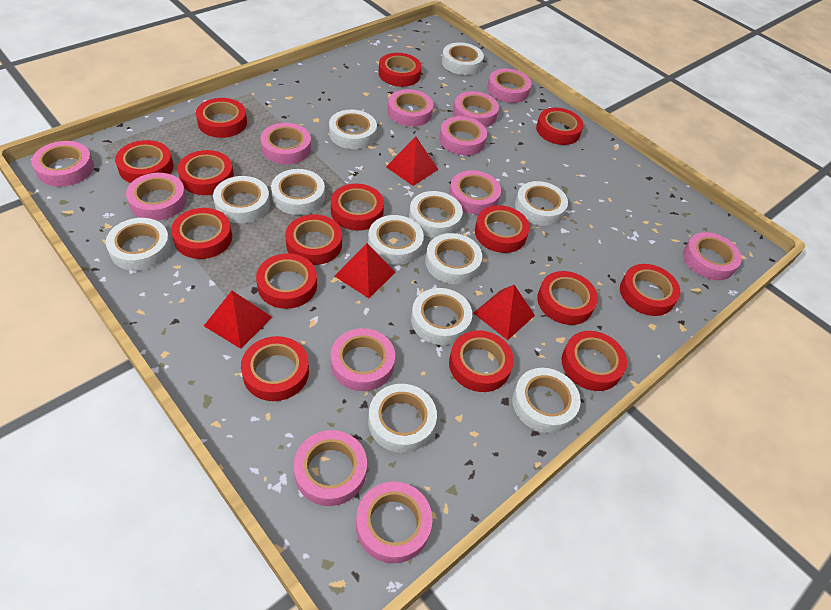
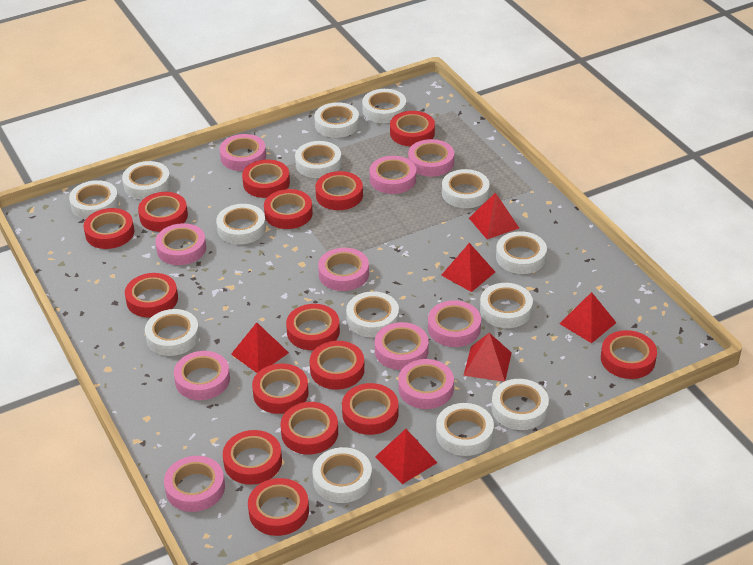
pink tape: 12 -> 10
red pyramid: 4 -> 6
white tape: 12 -> 14

